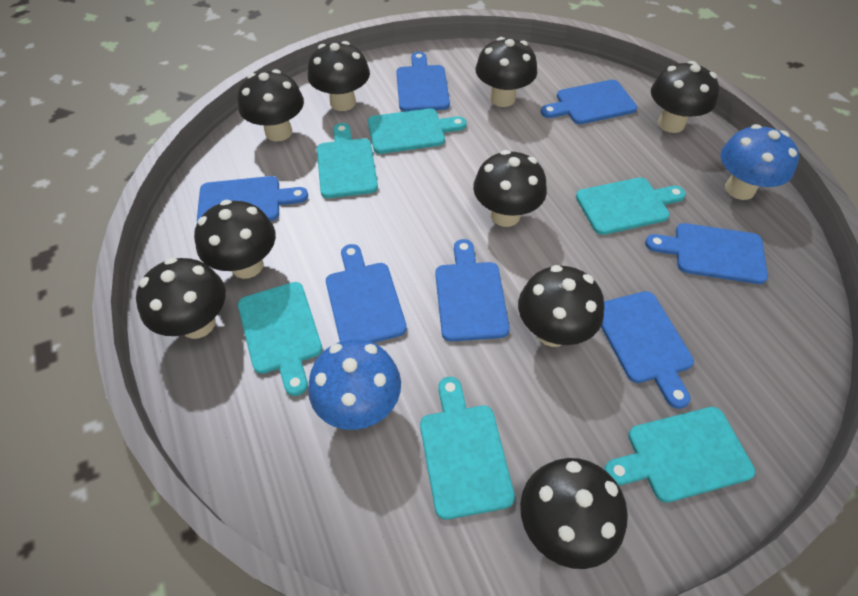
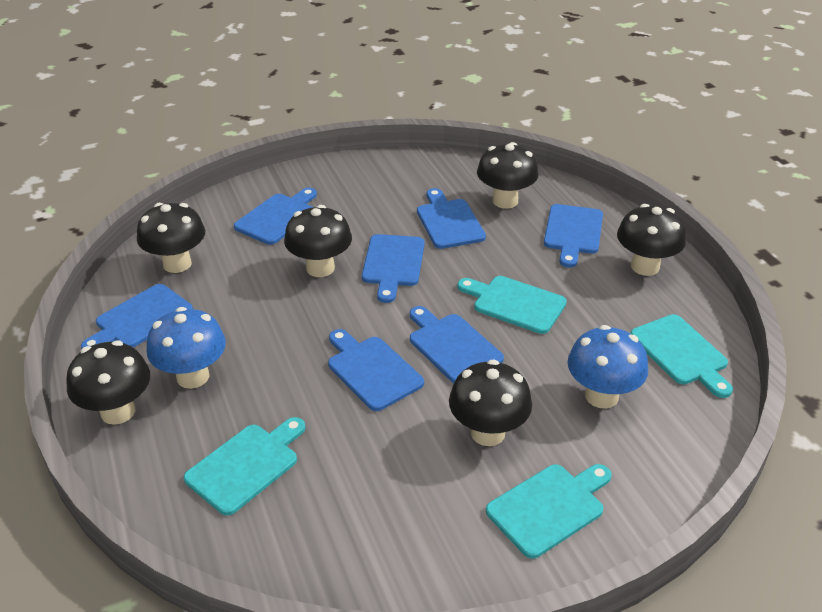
black mushroom: 9 -> 6
turquoise cutting board: 6 -> 4

